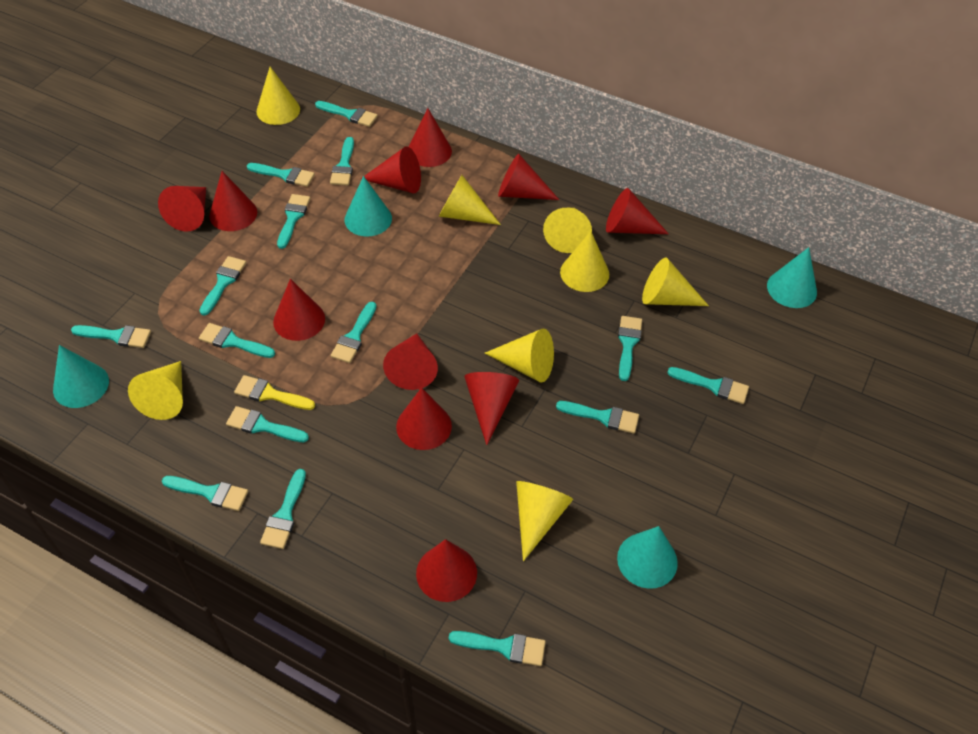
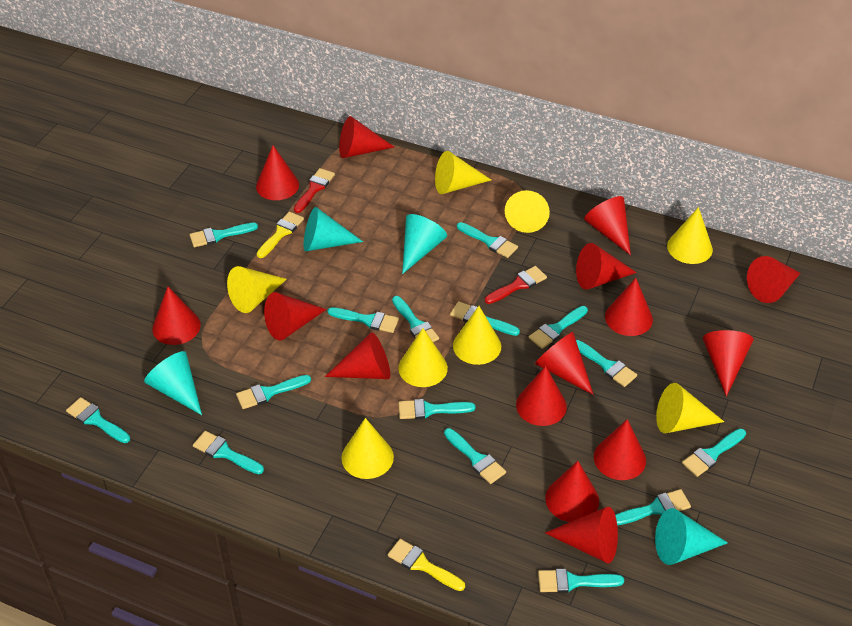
red brush: 0 -> 2
red cone: 11 -> 15
yellow brush: 1 -> 2

